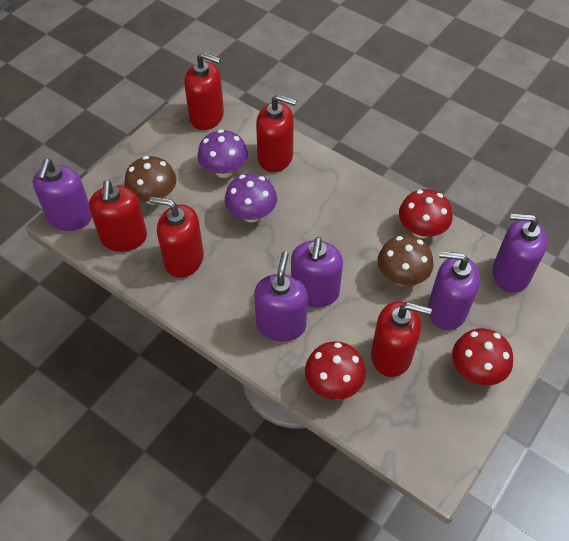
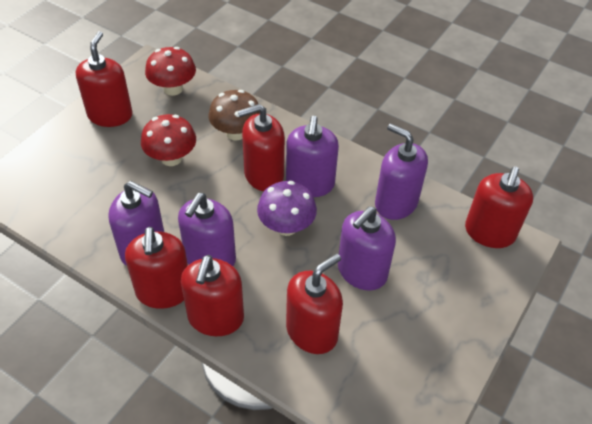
brown mushroom: 2 -> 1
purple mushroom: 2 -> 1
red mushroom: 3 -> 2
red soap dispenser: 5 -> 6

